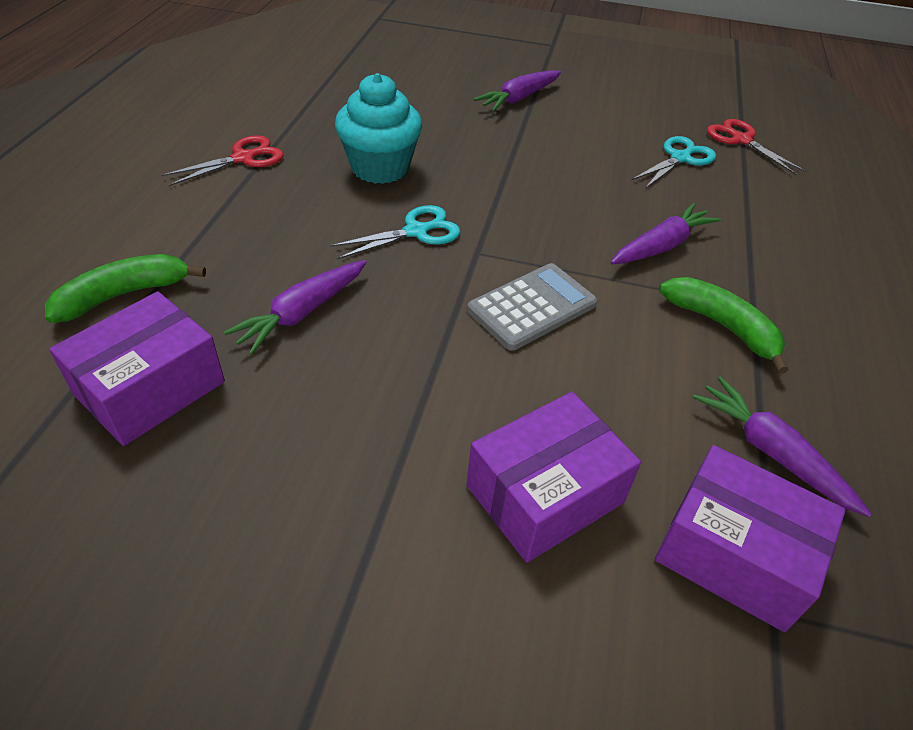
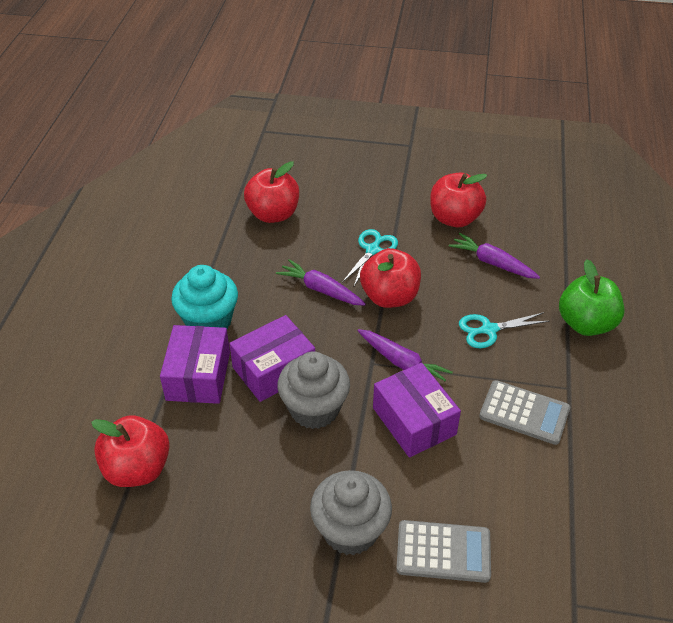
green apple: 0 -> 1
green banana: 2 -> 0
grey calculator: 1 -> 2
grey cupcake: 0 -> 2
purple carrot: 4 -> 3
red apple: 0 -> 4
red scissors: 2 -> 0

